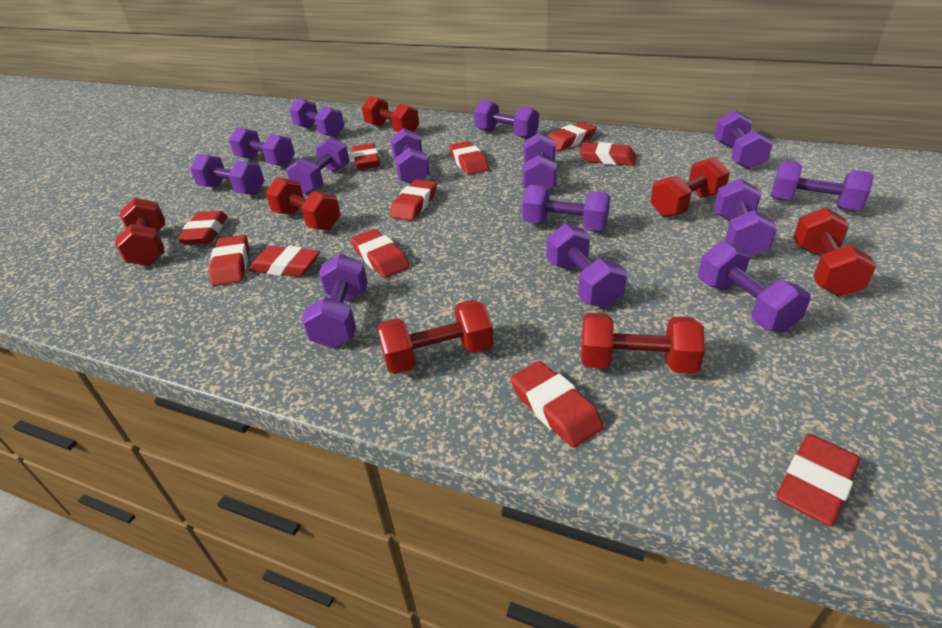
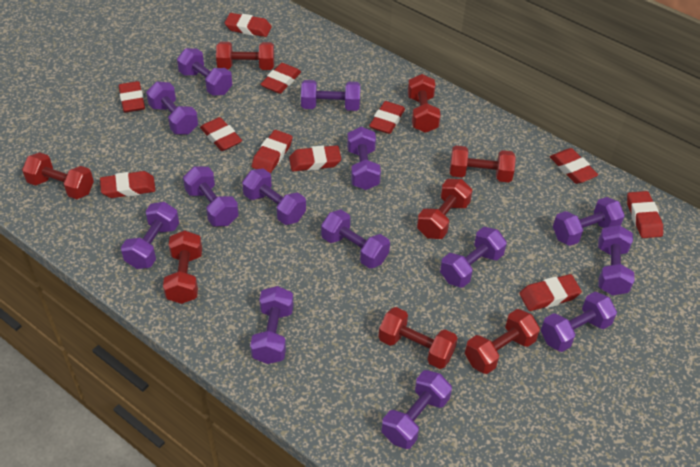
red dumbbell: 7 -> 8

